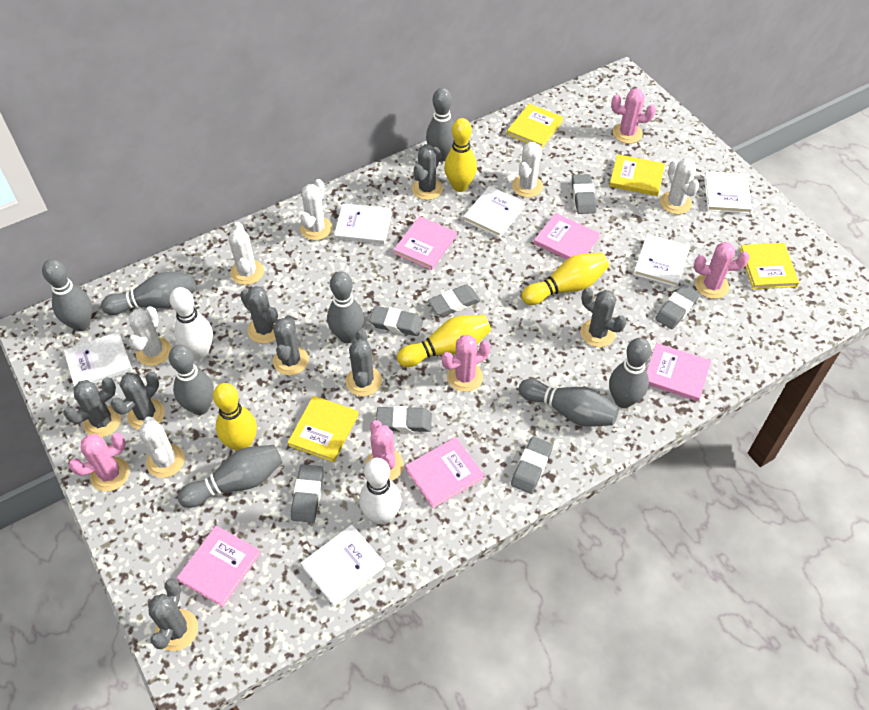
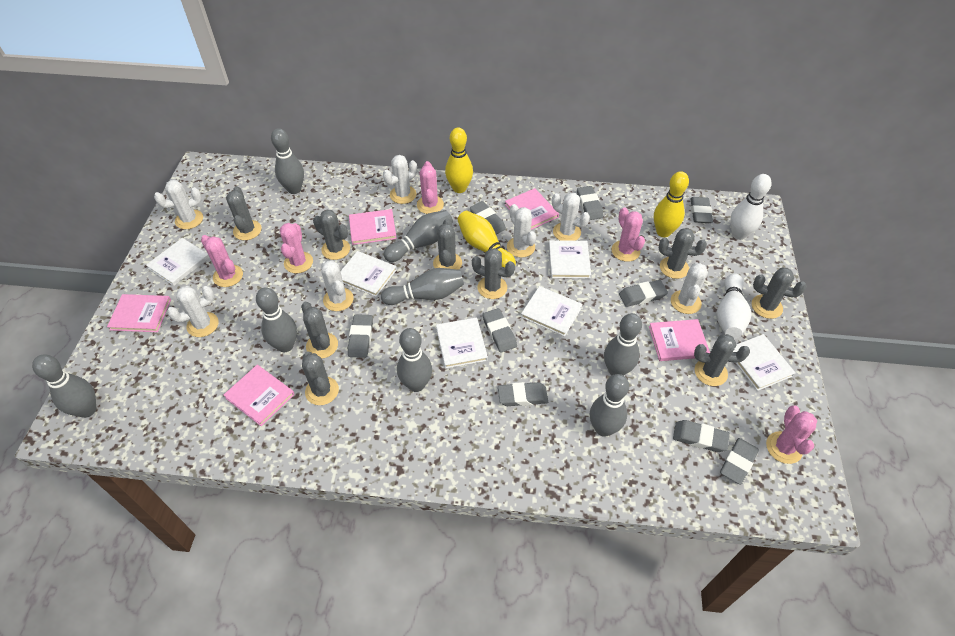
grey cactus: 8 -> 9
grey eraser: 7 -> 9
white cactus: 6 -> 7
yellow book: 4 -> 0
yellow bowling pin: 4 -> 3

